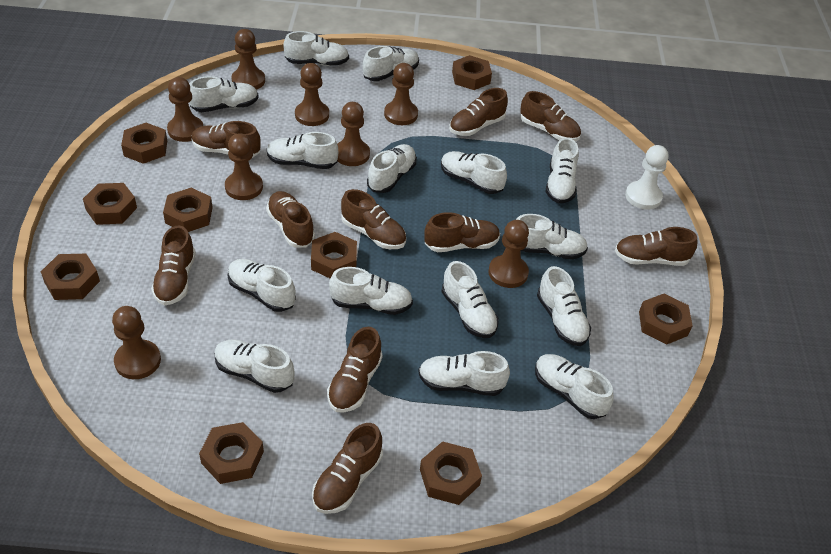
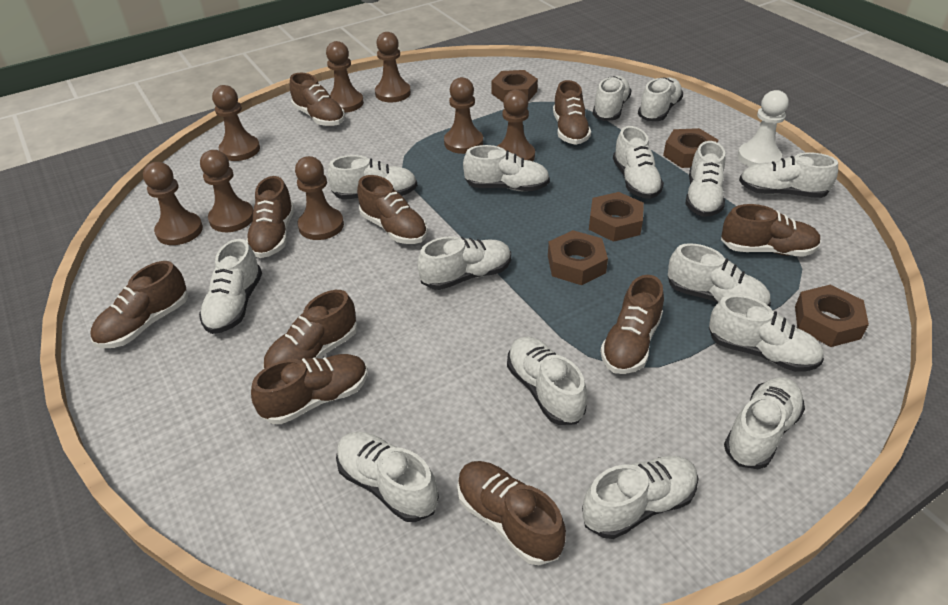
brown nut: 9 -> 5

